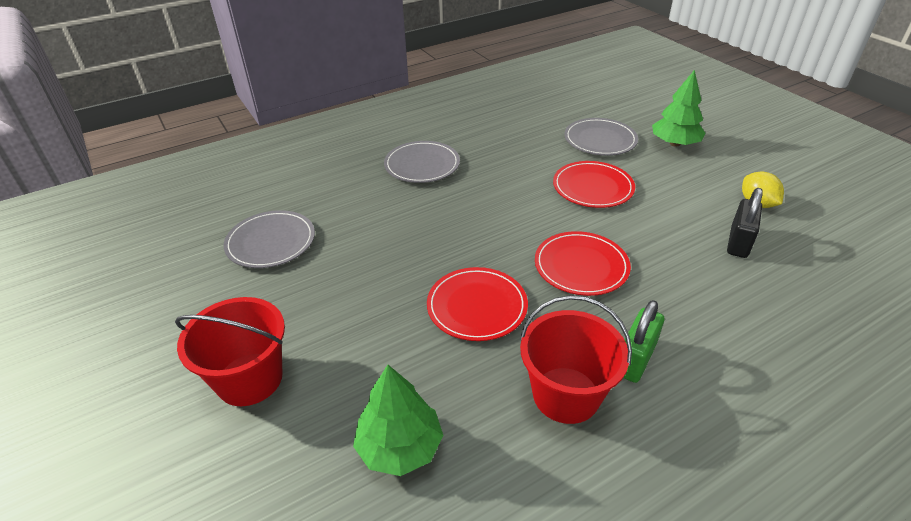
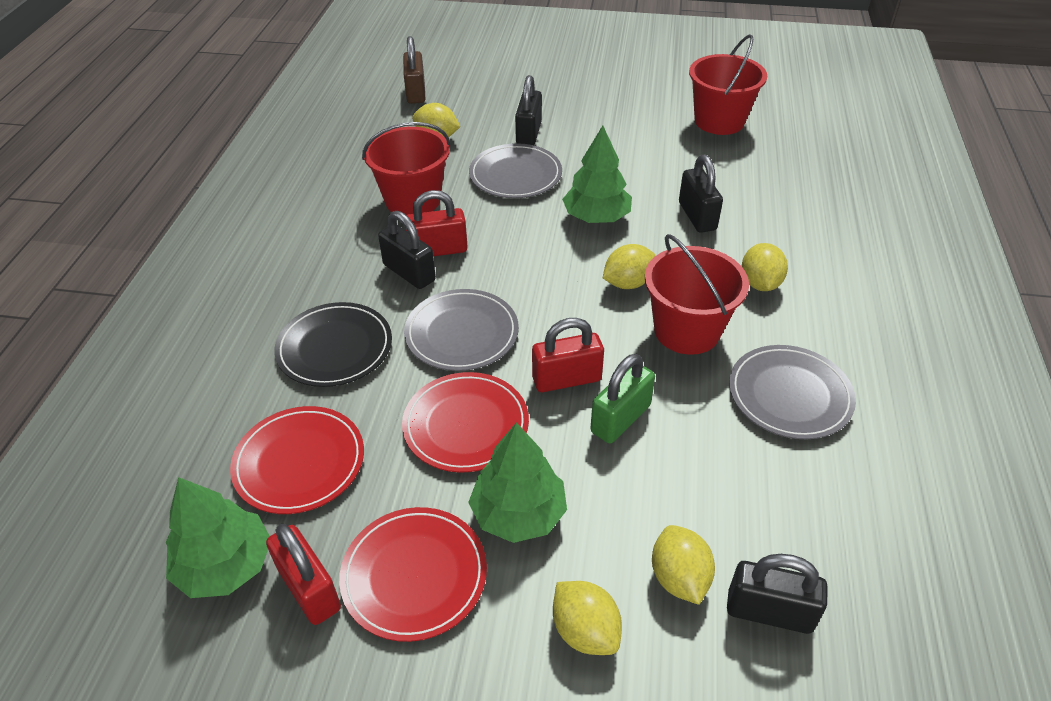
black padlock: 1 -> 4
black plate: 0 -> 1
brown padlock: 0 -> 1
green tree: 2 -> 3
red bucket: 2 -> 3
red padlock: 0 -> 3
yellow lemon: 1 -> 5

